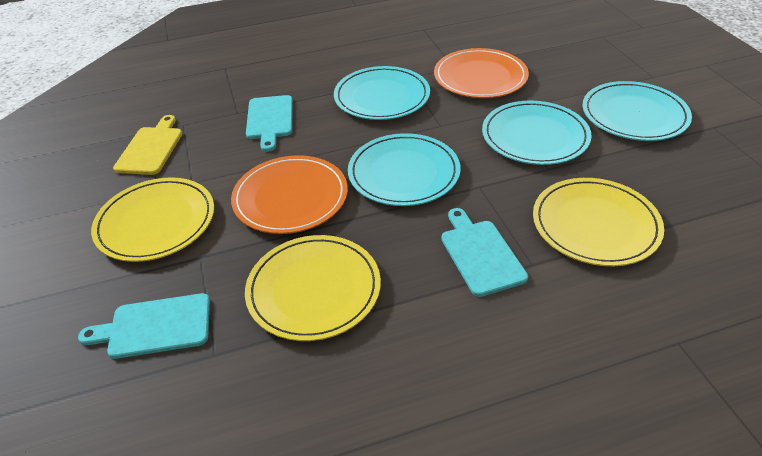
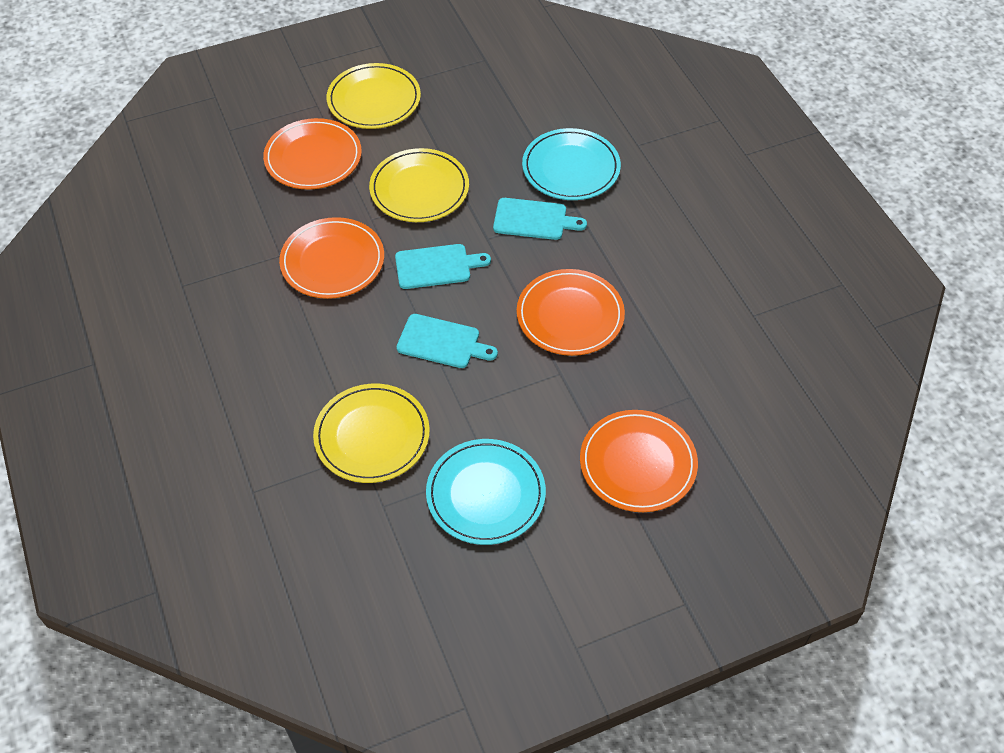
orange plate: 2 -> 4
turquoise plate: 4 -> 2
yellow cutting board: 1 -> 0

